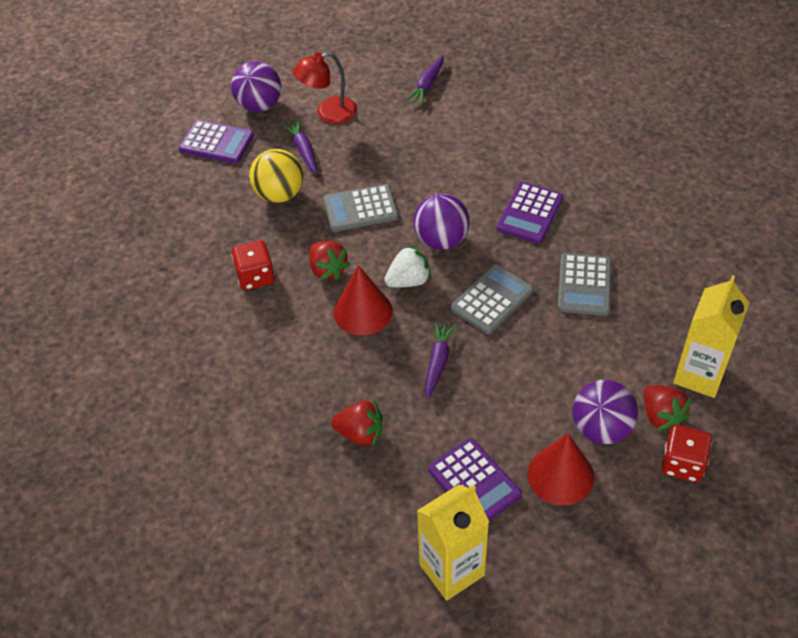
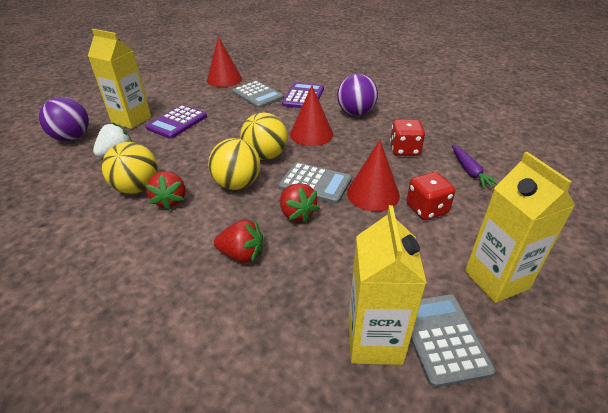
purple ball: 3 -> 2
purple calculator: 3 -> 2
purple carrot: 3 -> 1
red cone: 2 -> 3
red lamp: 1 -> 0
yellow ball: 1 -> 3
yellow carton: 2 -> 3

